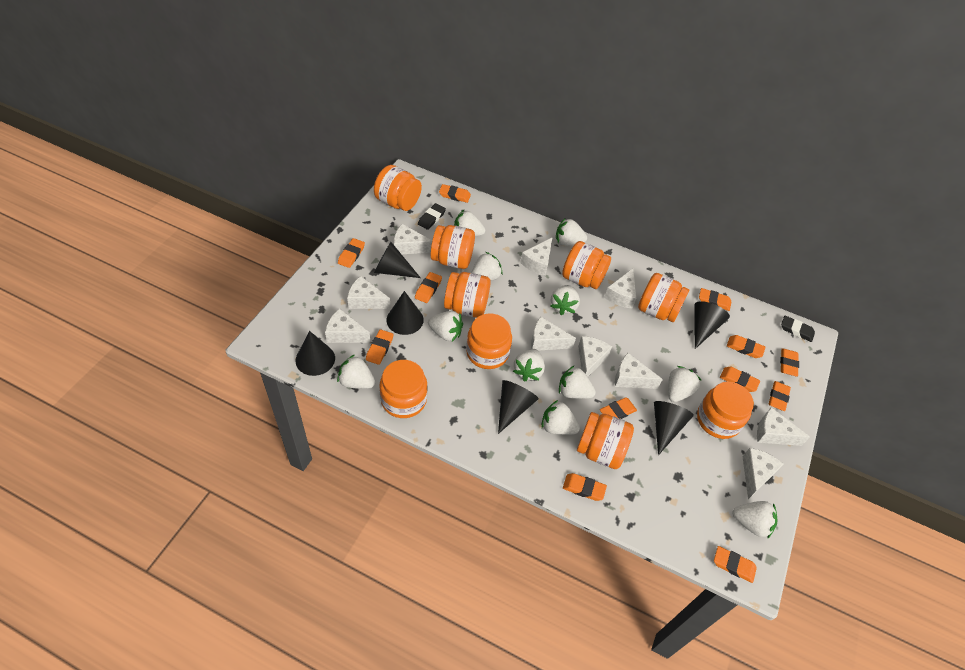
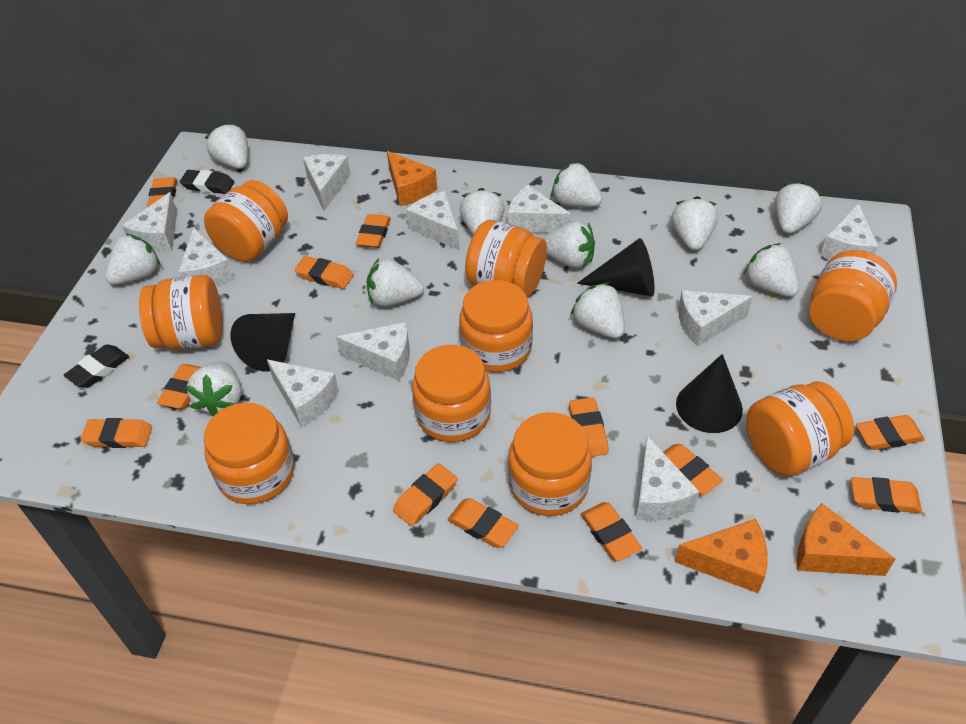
black cone: 6 -> 3
orange cheese: 0 -> 3

